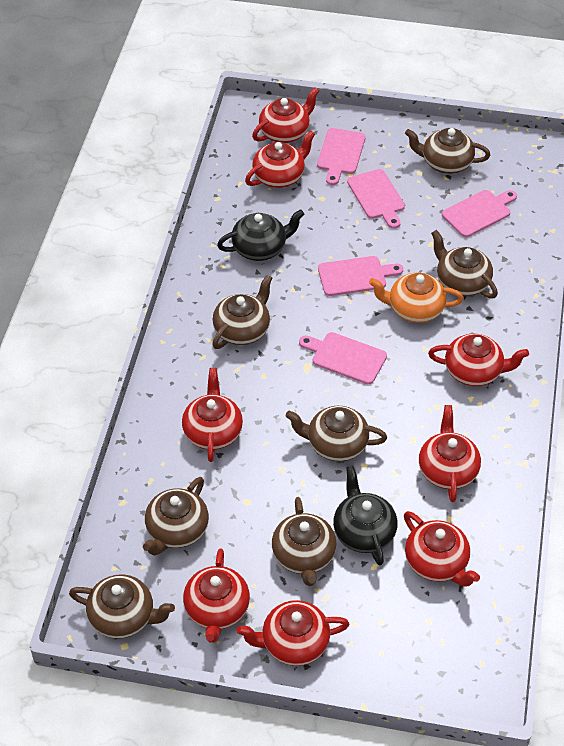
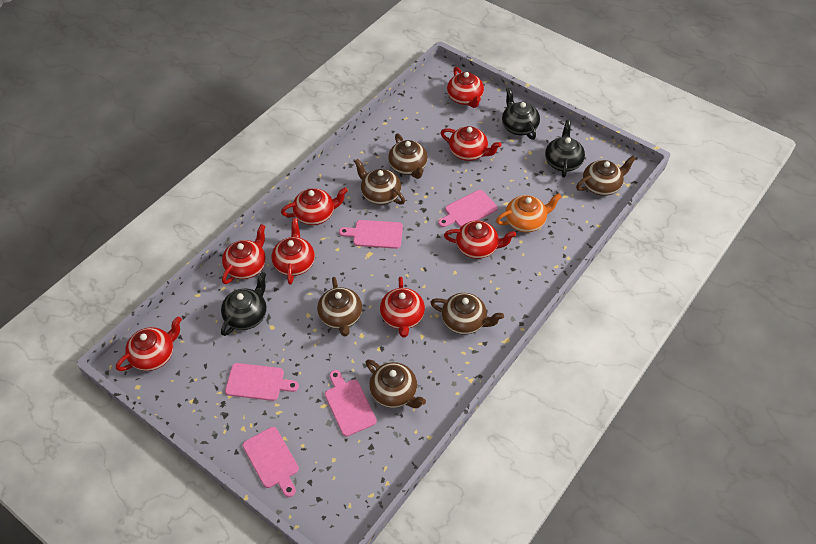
black teapot: 2 -> 3
brown teapot: 7 -> 6

